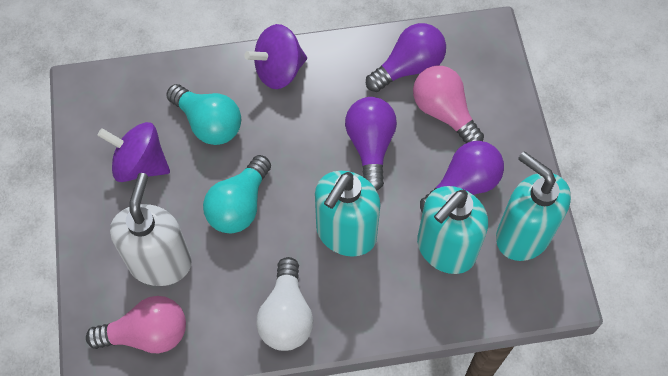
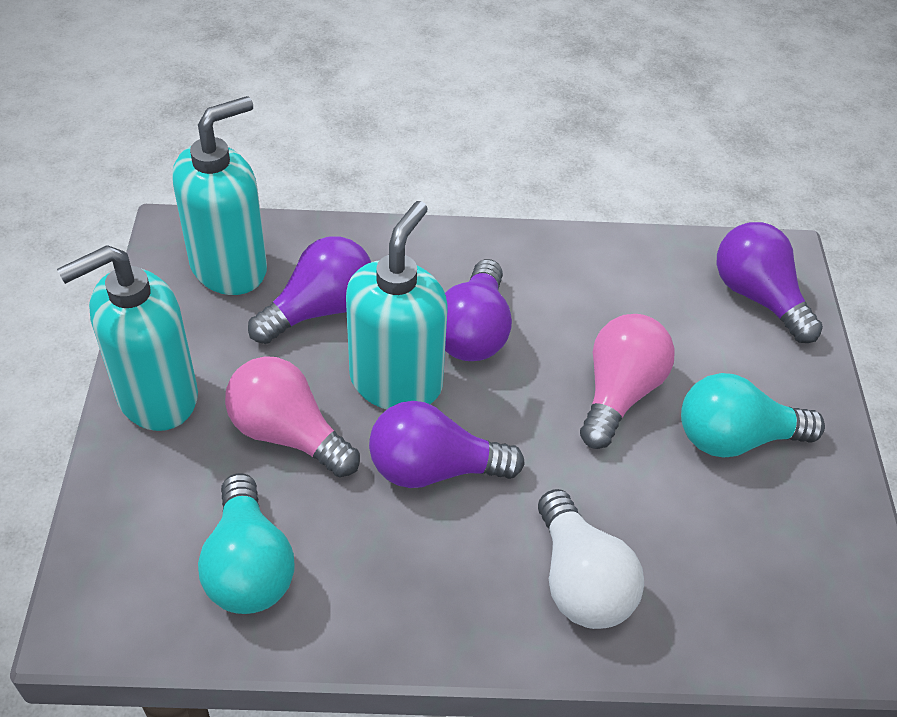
purple light bulb: 3 -> 4
purple spinning top: 2 -> 0
white soap dispenser: 1 -> 0

